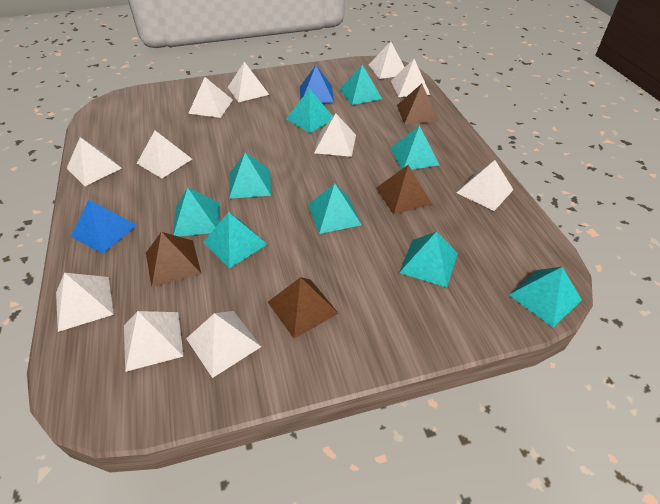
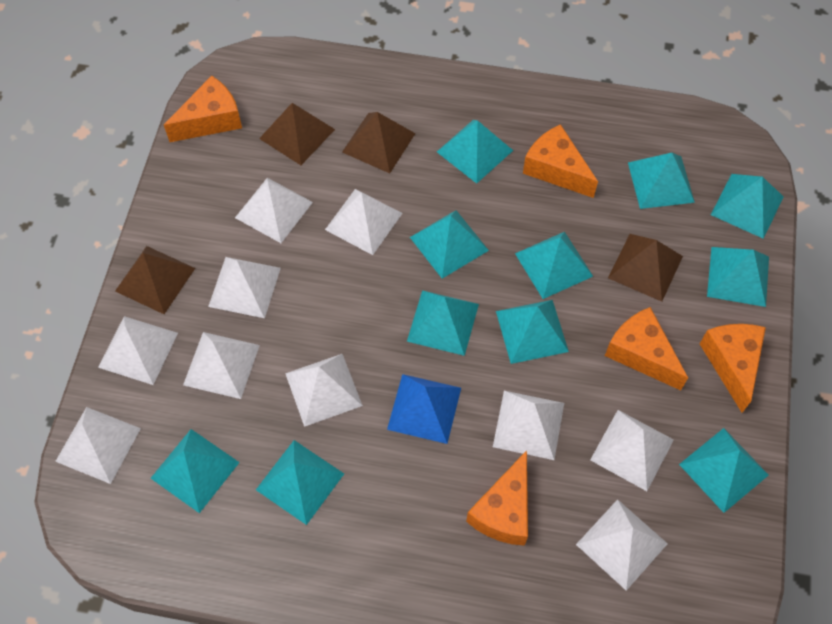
blue pyramid: 2 -> 1
orange cheese: 0 -> 5
turquoise pyramid: 9 -> 11
white pyramid: 11 -> 10

